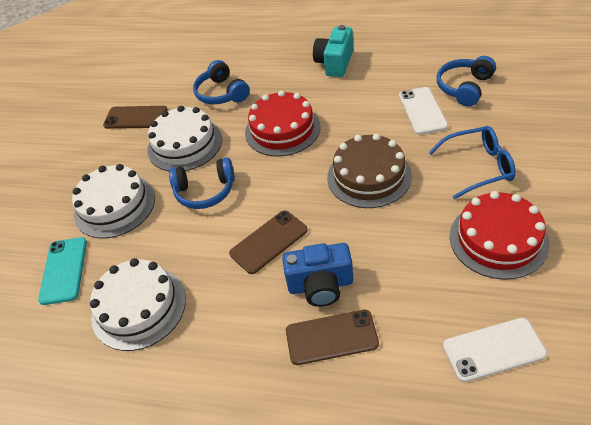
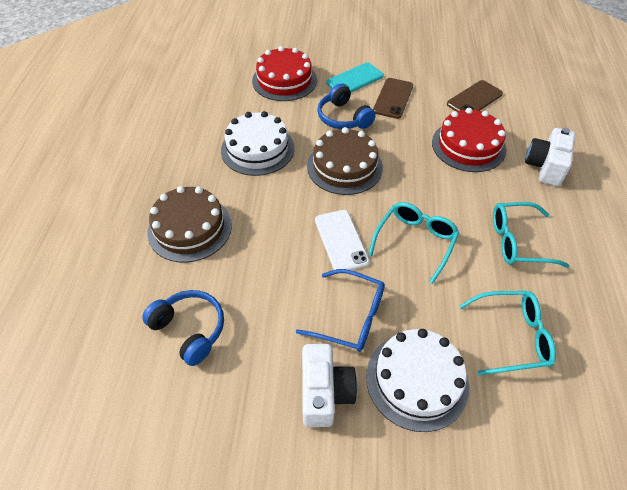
blue camera: 1 -> 0
blue headphones: 3 -> 2
brown cake: 1 -> 2
brown phone: 3 -> 2
turquoise camera: 1 -> 0
turquoise glasses: 0 -> 3
white cake: 3 -> 2
white camera: 0 -> 2
white phone: 2 -> 1

